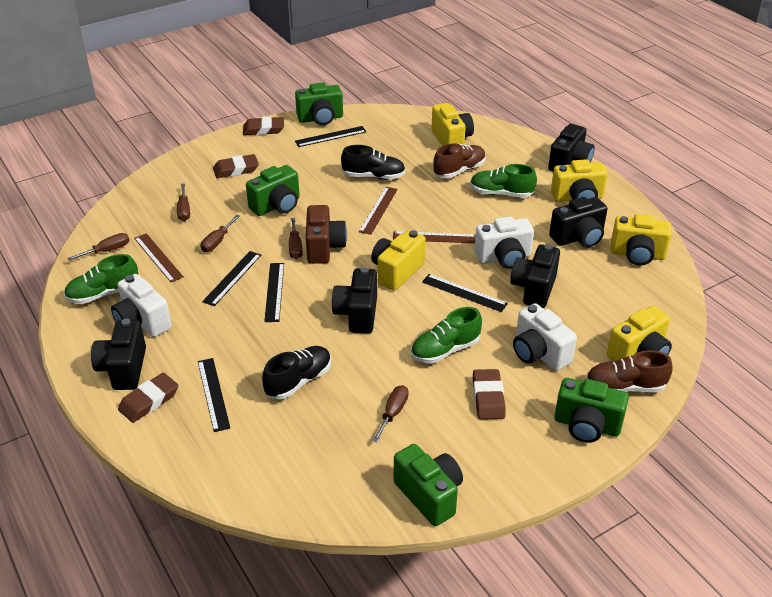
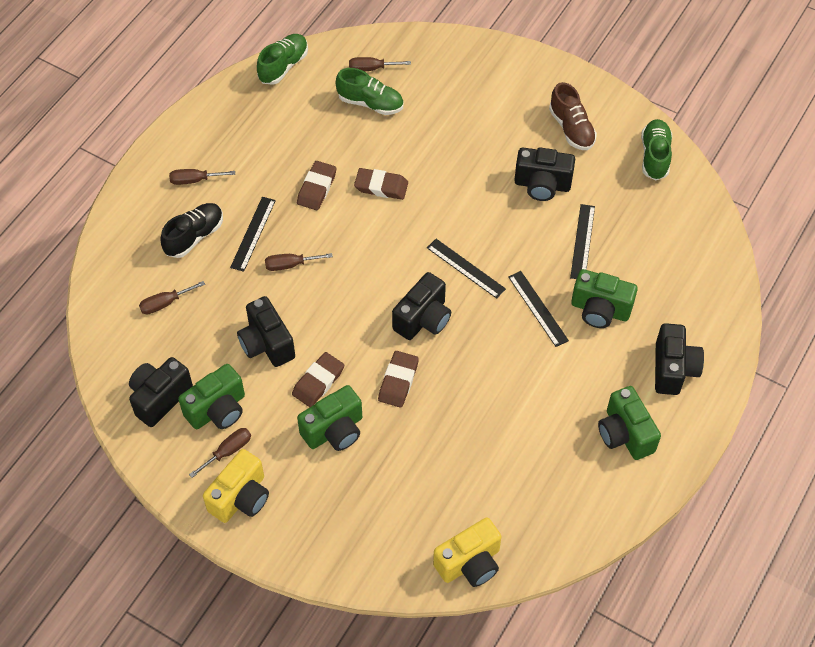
black ruler: 5 -> 4
black shoe: 2 -> 1
brown camera: 1 -> 0
brown ruler: 3 -> 0
brown shoe: 2 -> 1
white camera: 3 -> 0
yellow camera: 5 -> 2

